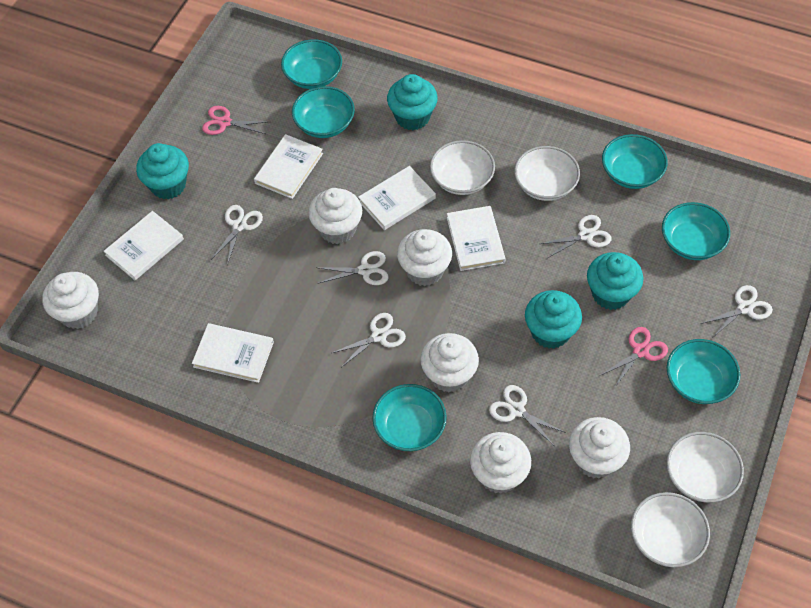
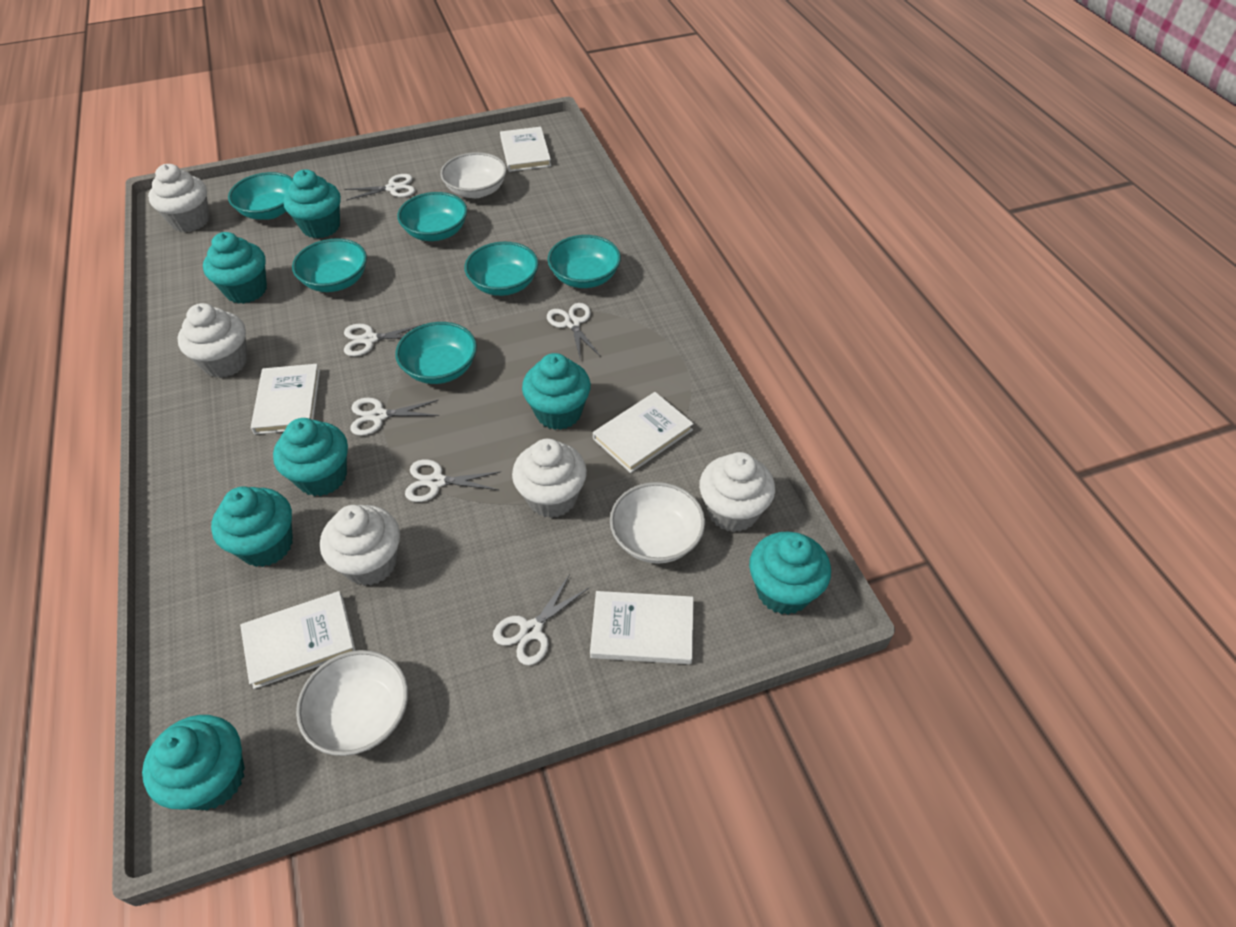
pink scissors: 2 -> 0
turquoise cupcake: 4 -> 7
white bowl: 4 -> 3
white cupcake: 6 -> 5

